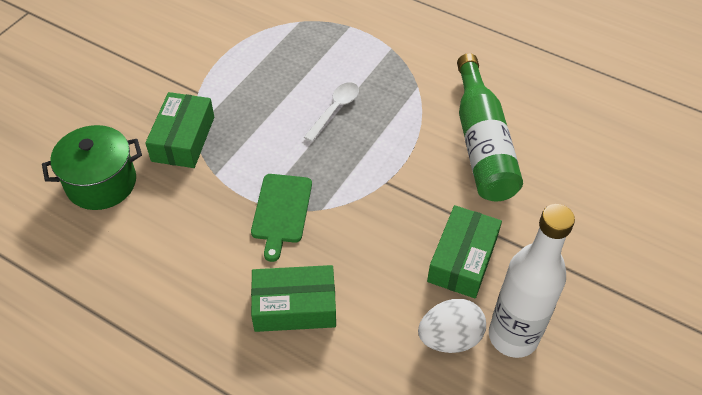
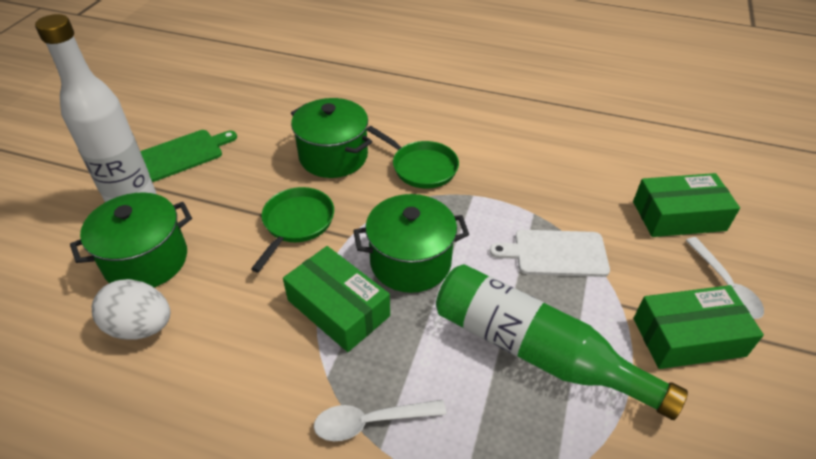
green pan: 0 -> 2
green pot: 1 -> 3
white cutting board: 0 -> 1
white spoon: 1 -> 2

